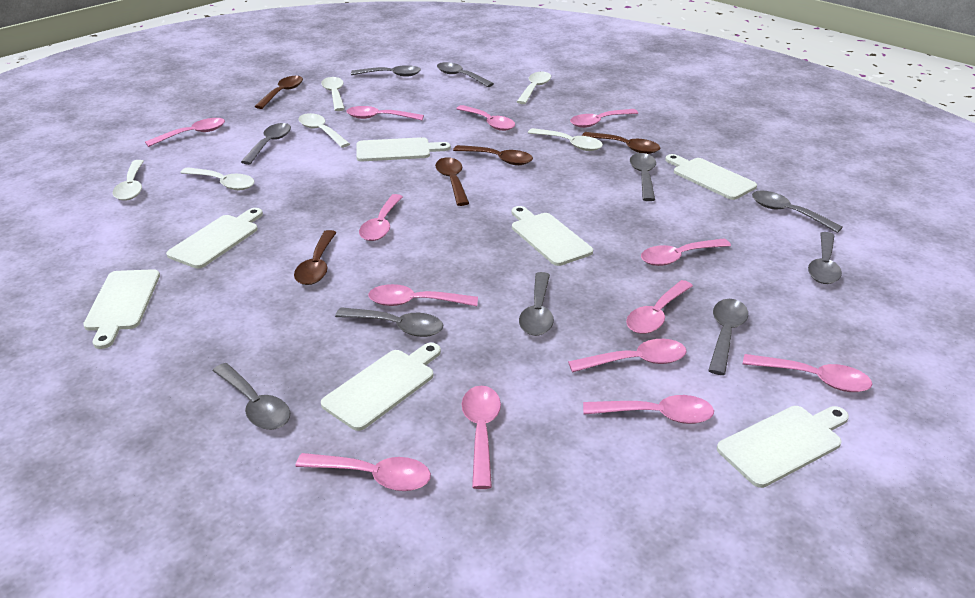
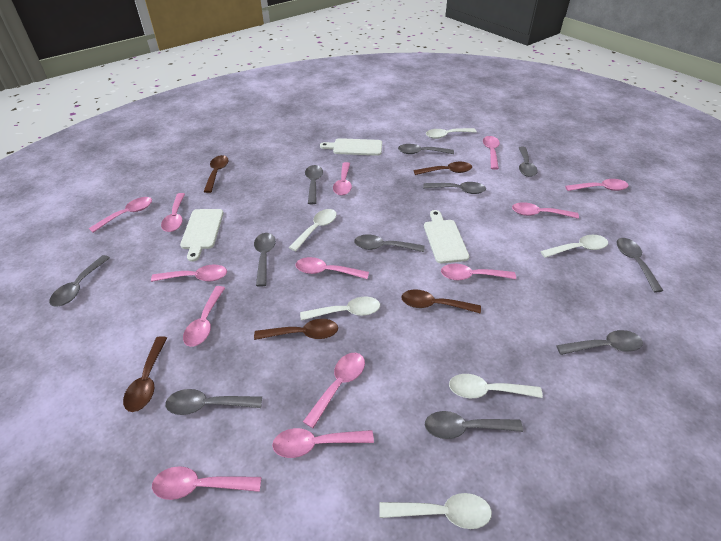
grey spoon: 10 -> 11
white cutting board: 7 -> 3

